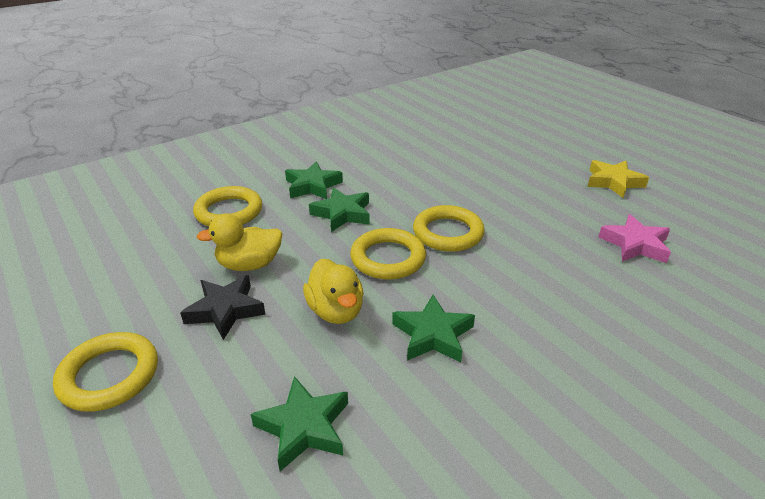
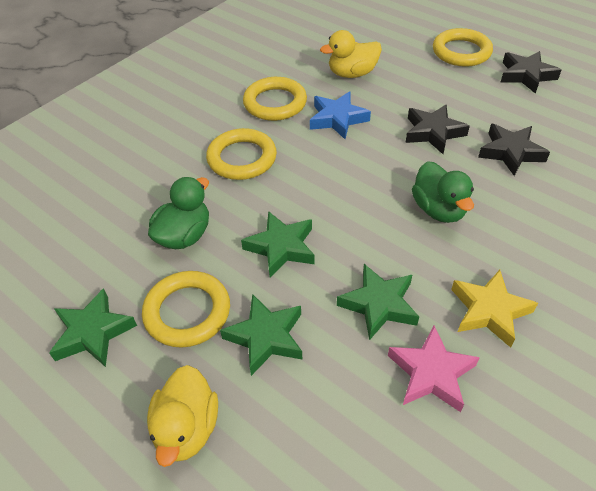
black star: 1 -> 3
blue star: 0 -> 1
green duck: 0 -> 2

